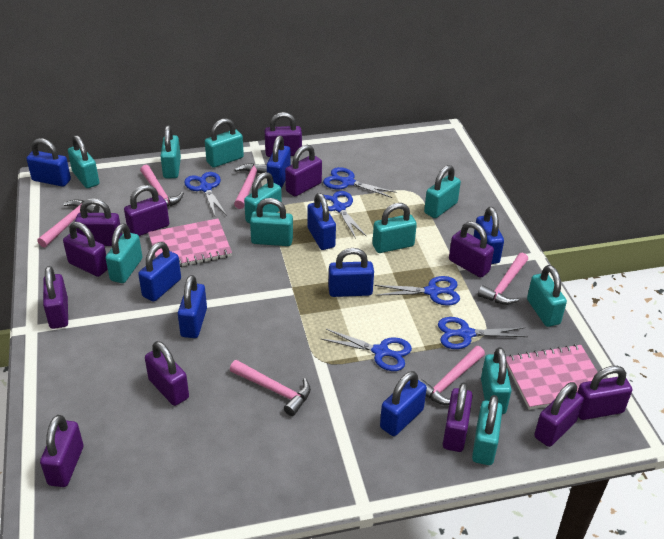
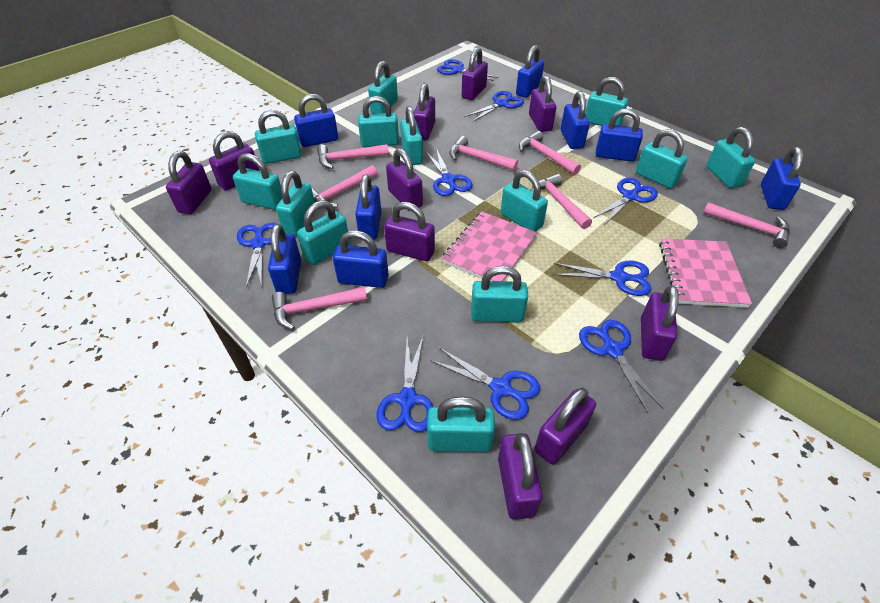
blue scissors: 6 -> 9
pink hammer: 6 -> 7
purple padlock: 12 -> 10
turquoise padlock: 11 -> 13

